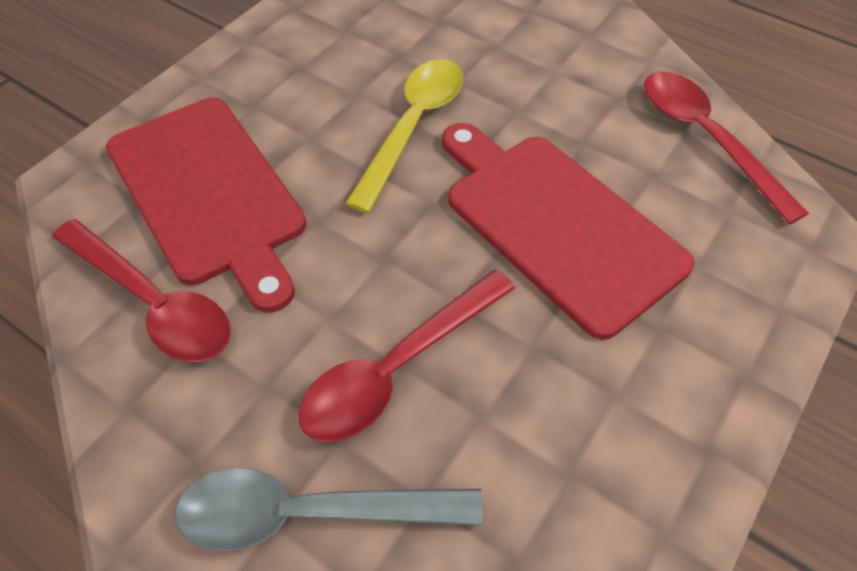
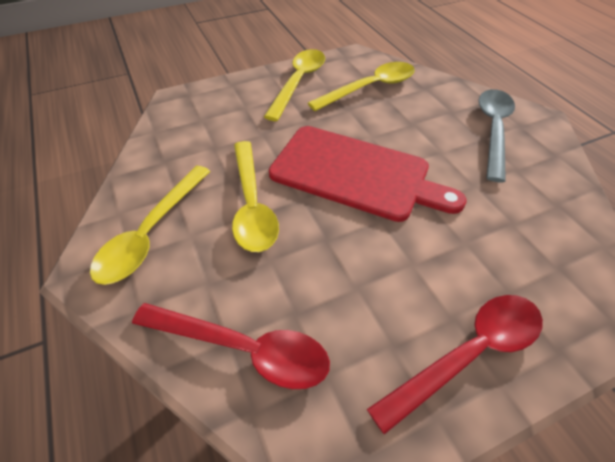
red cutting board: 2 -> 1
red spoon: 3 -> 2
yellow spoon: 1 -> 4

